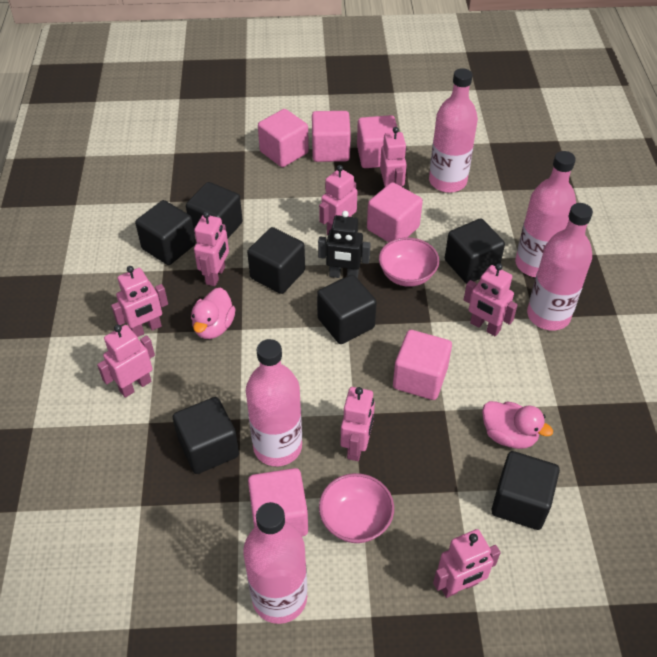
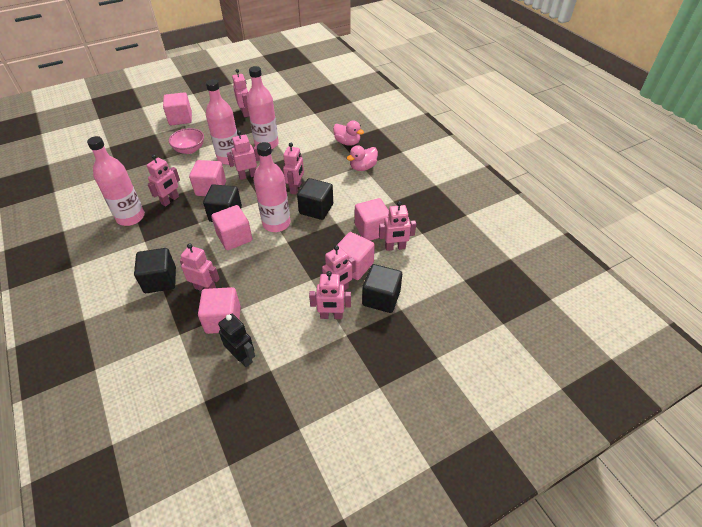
black cube: 7 -> 4
pink bottle: 5 -> 4
pink bowl: 2 -> 1

